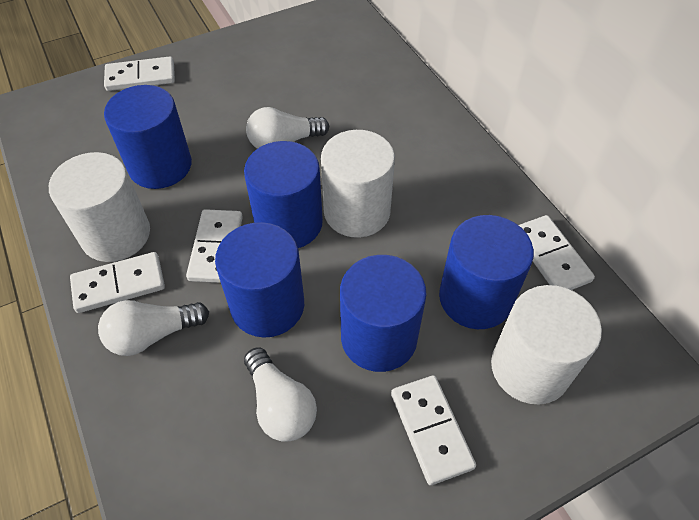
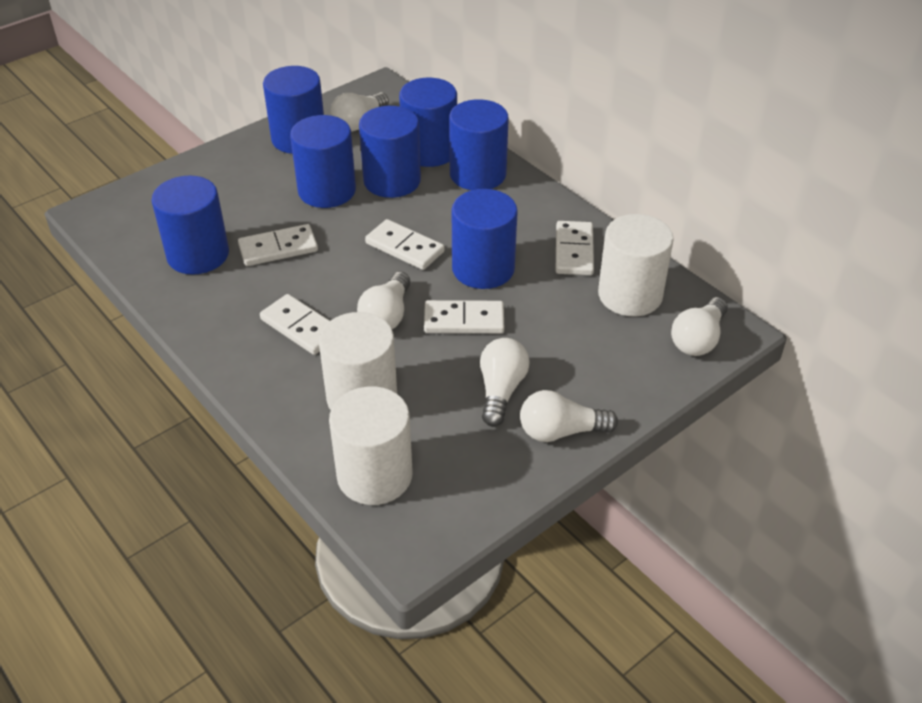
blue cylinder: 5 -> 7
white light bulb: 3 -> 5

